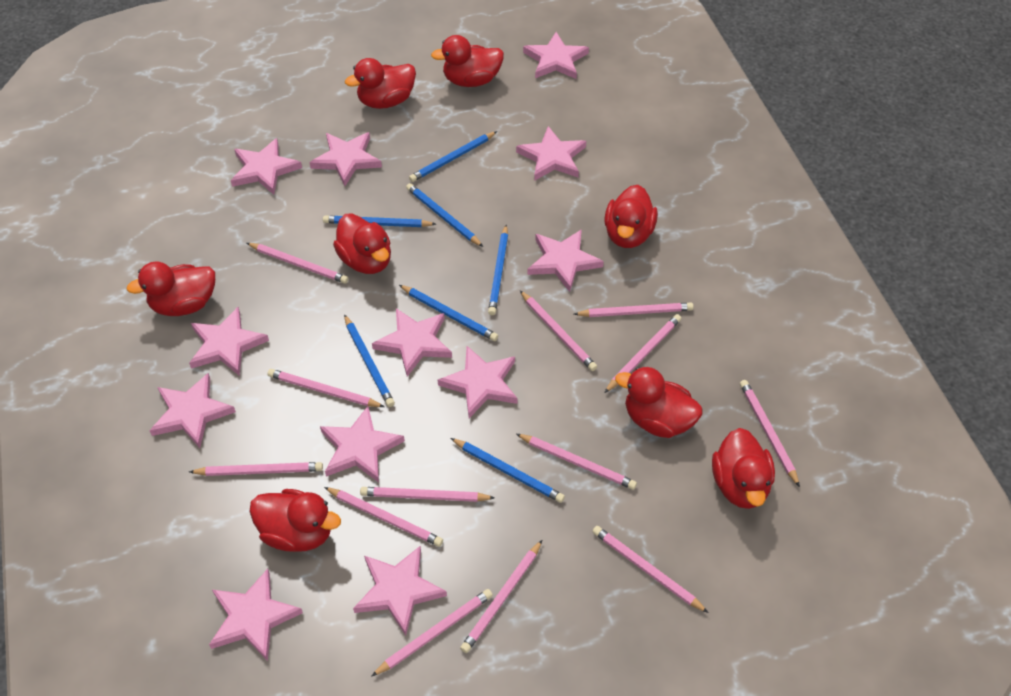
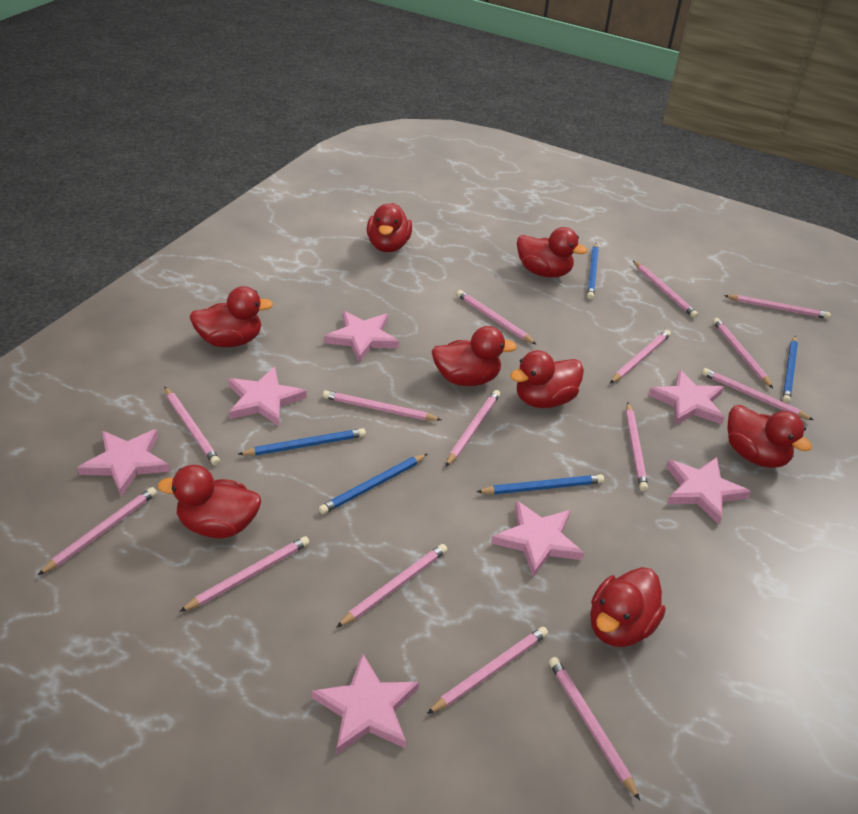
blue pencil: 7 -> 5
pink pencil: 13 -> 15
pink star: 12 -> 7

